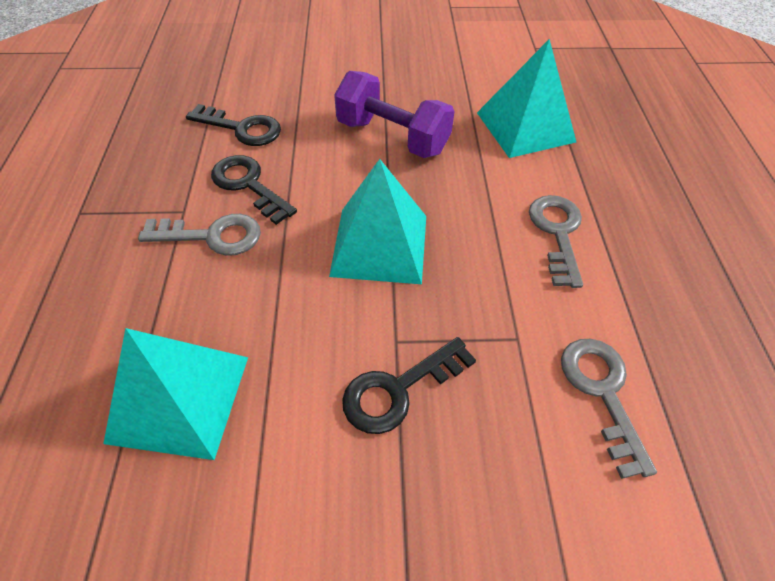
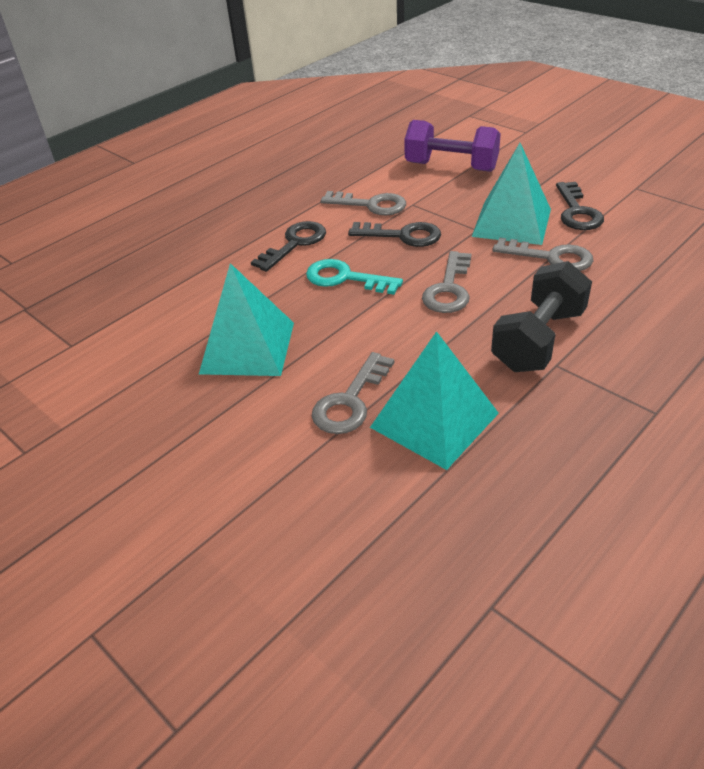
black dumbbell: 0 -> 1
grey key: 3 -> 4
turquoise key: 0 -> 1

